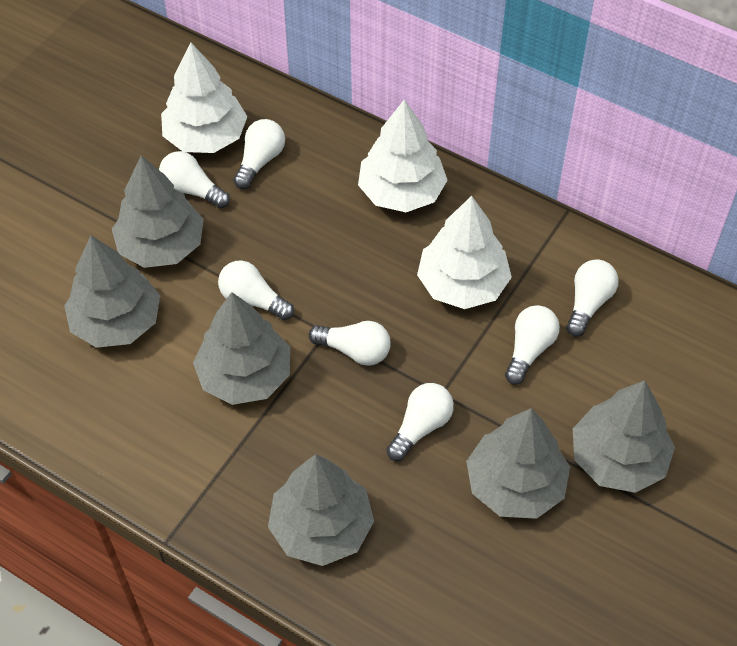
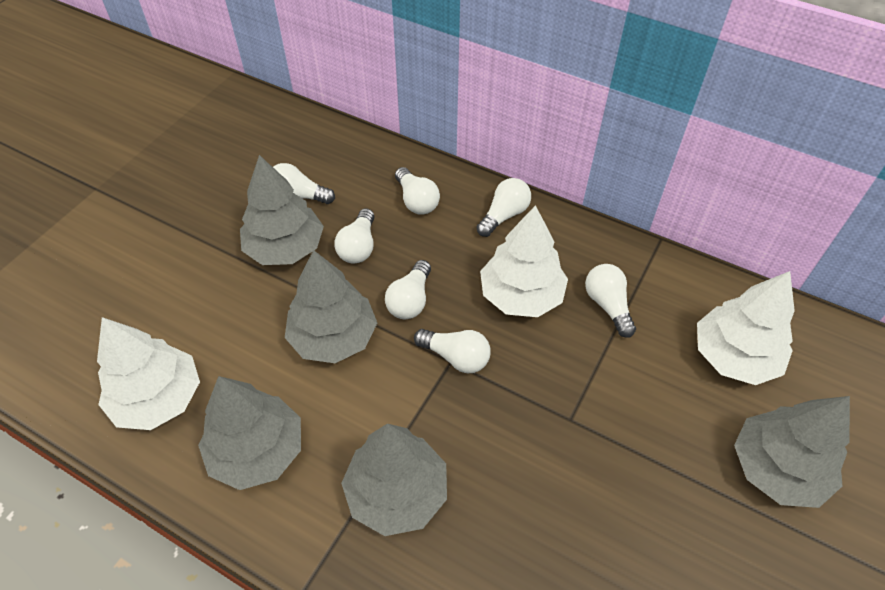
grey tree: 6 -> 5

